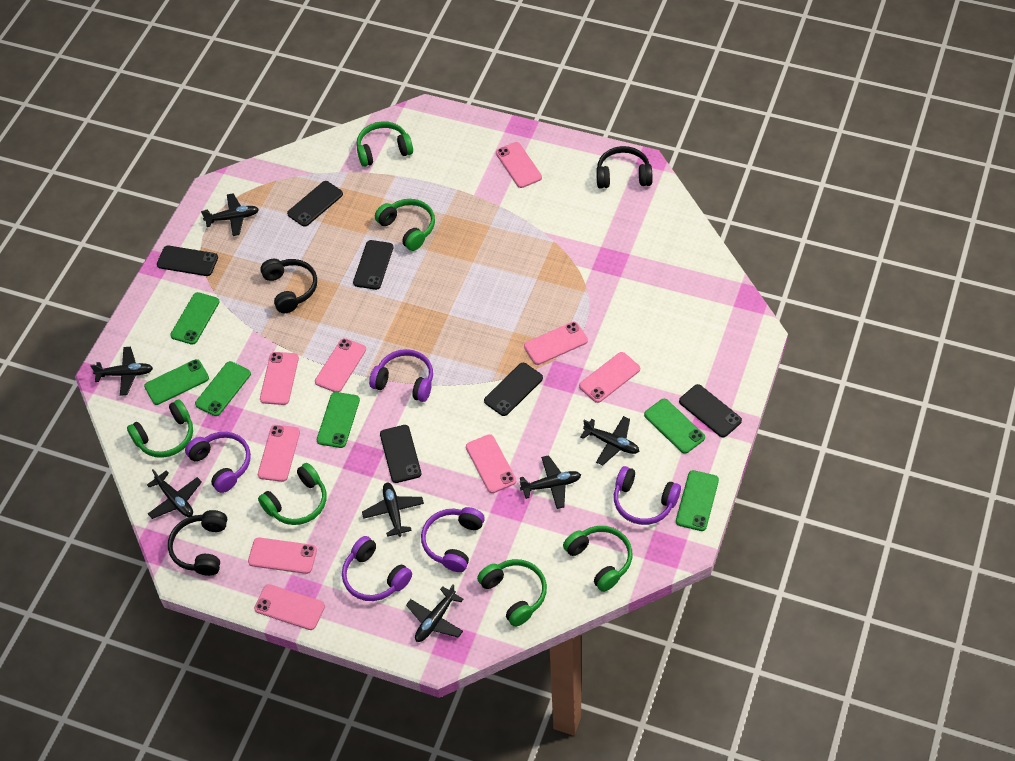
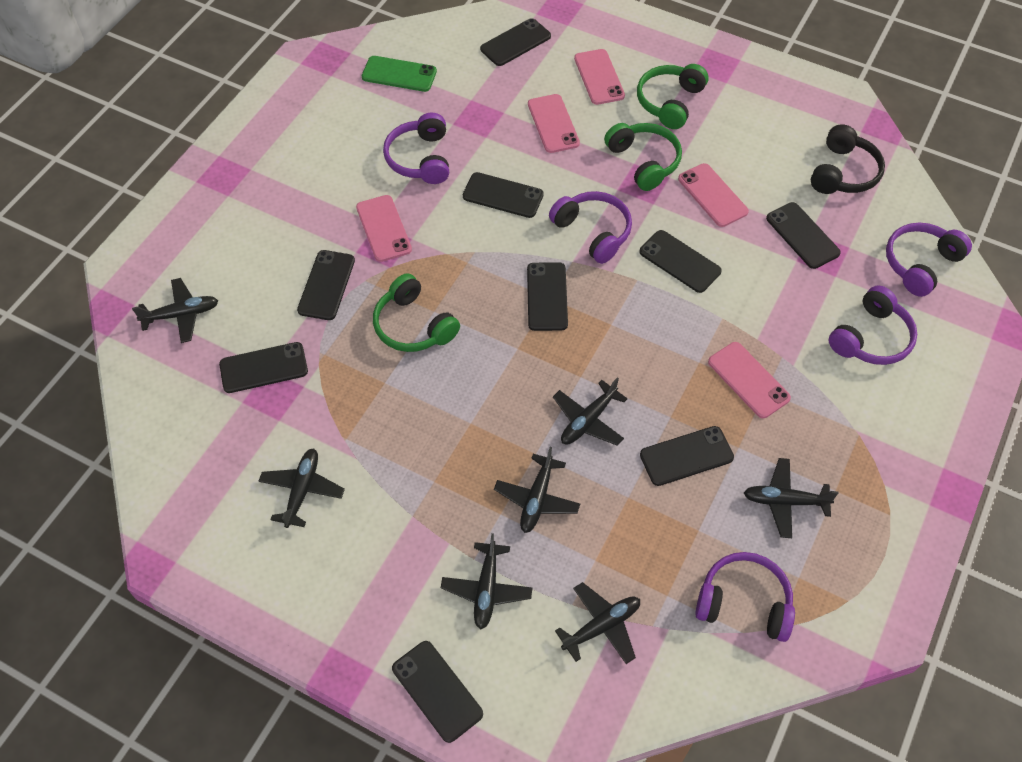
black headphones: 3 -> 1
black phone: 6 -> 9
green headphones: 6 -> 3
green phone: 6 -> 1
pink phone: 9 -> 5

